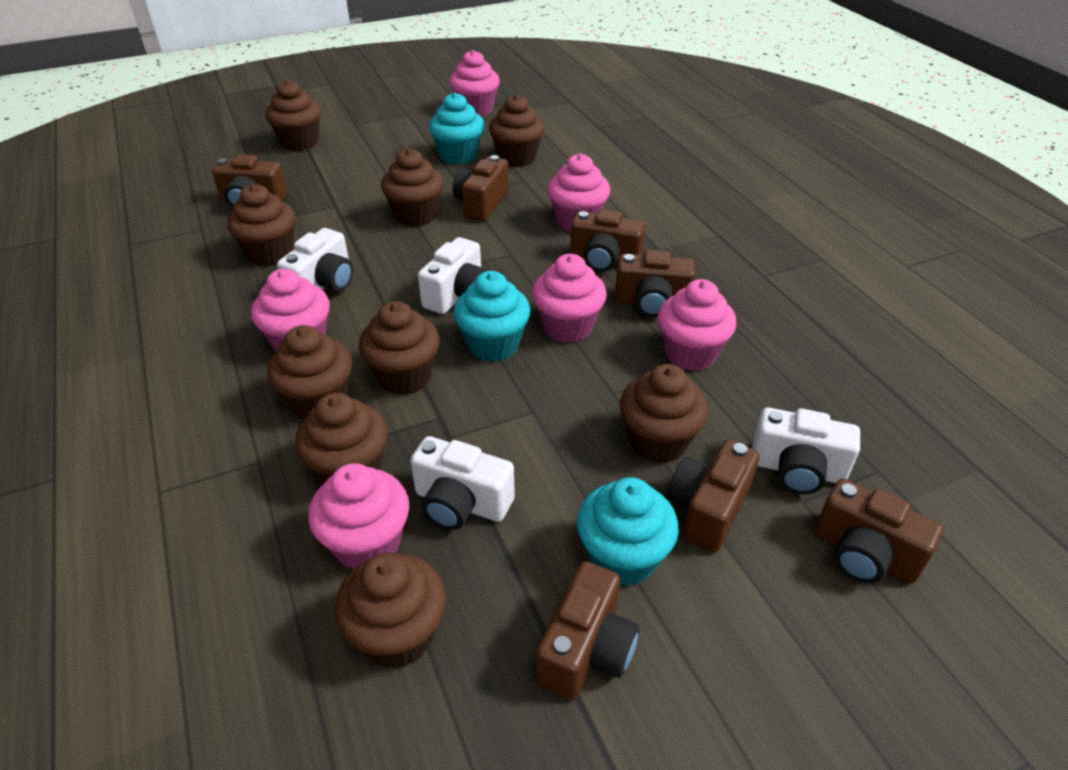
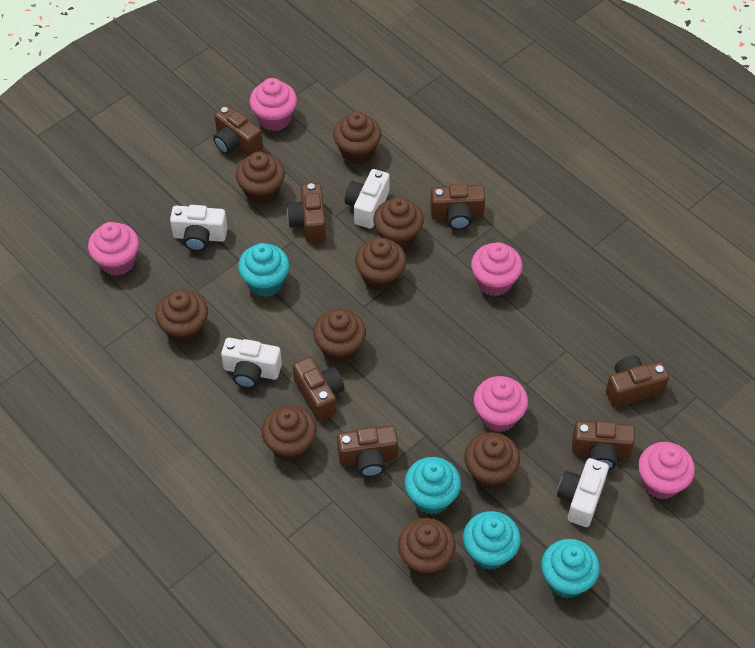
pink cupcake: 6 -> 5
turquoise cupcake: 3 -> 4

